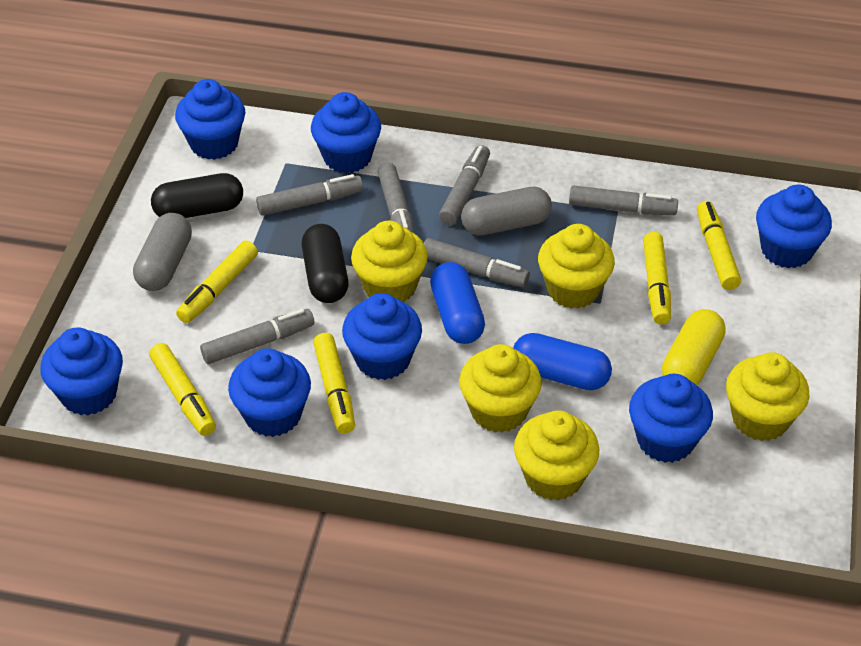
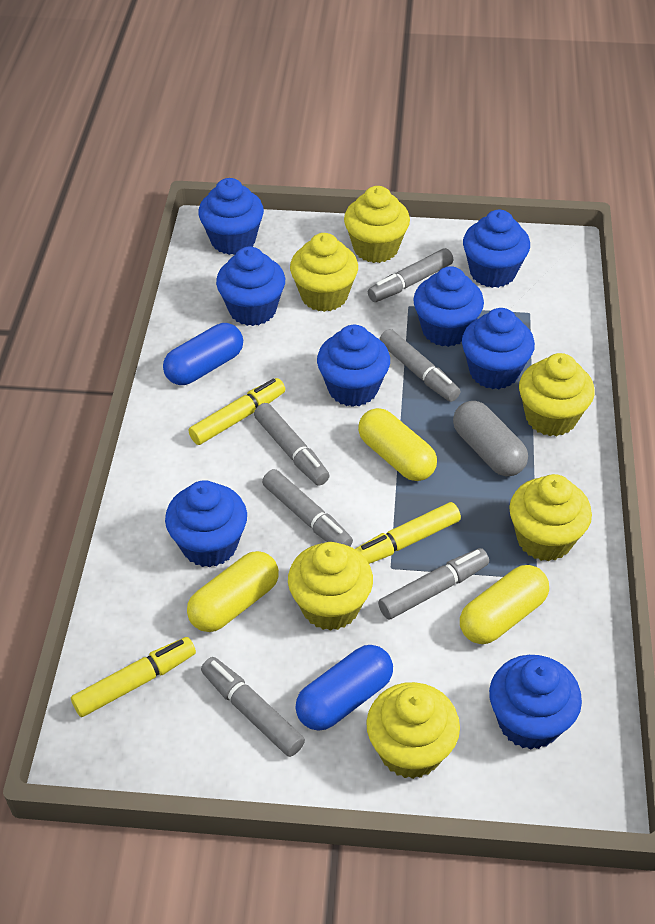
black capsule: 2 -> 0
blue cupcake: 7 -> 8
grey capsule: 2 -> 1
yellow capsule: 1 -> 3
yellow cupcake: 5 -> 6
yellow marker: 5 -> 3

